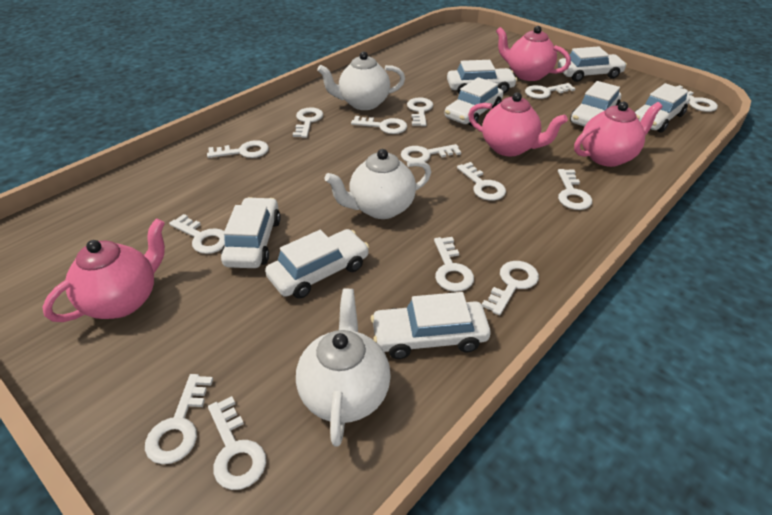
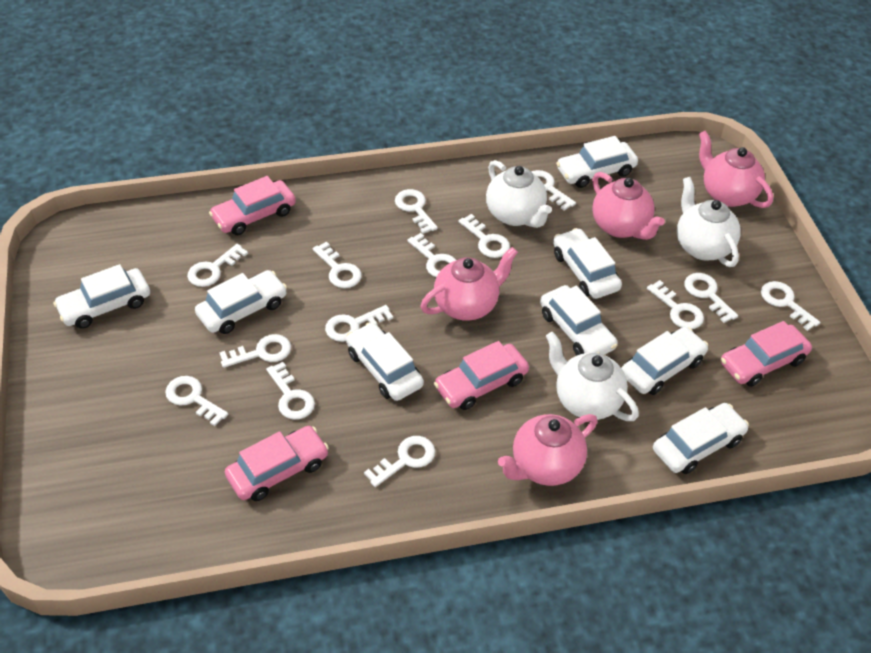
pink car: 0 -> 4

